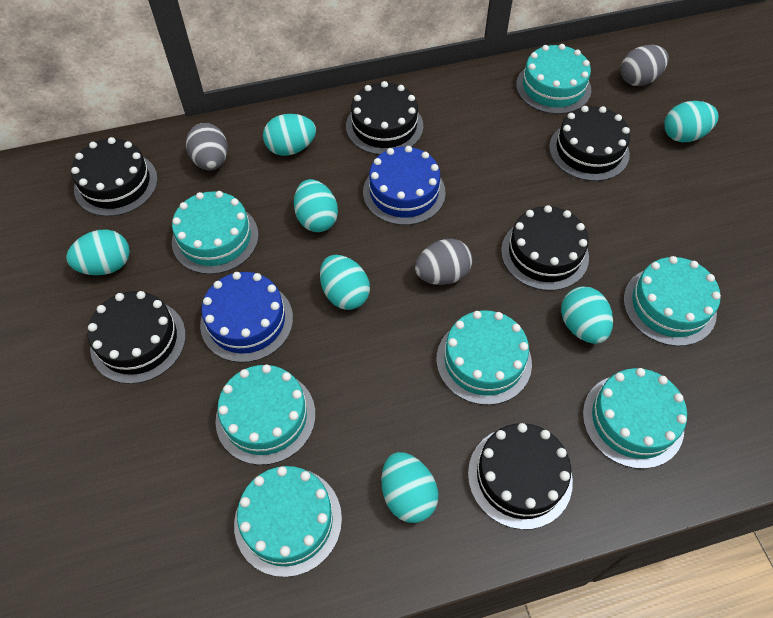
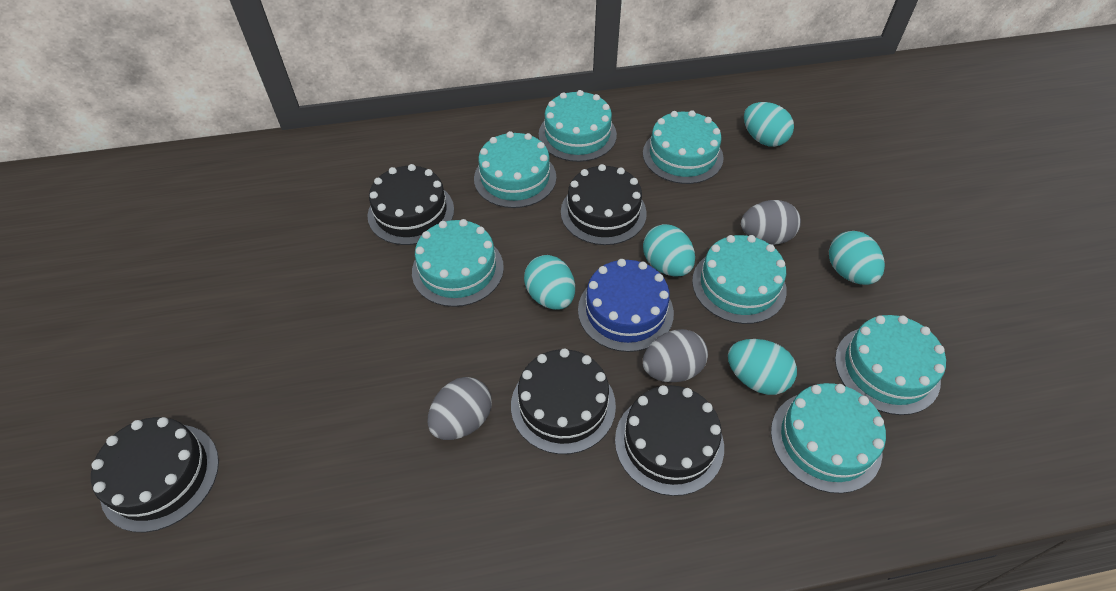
black cake: 6 -> 5
blue cake: 2 -> 1
turquoise egg: 7 -> 5

